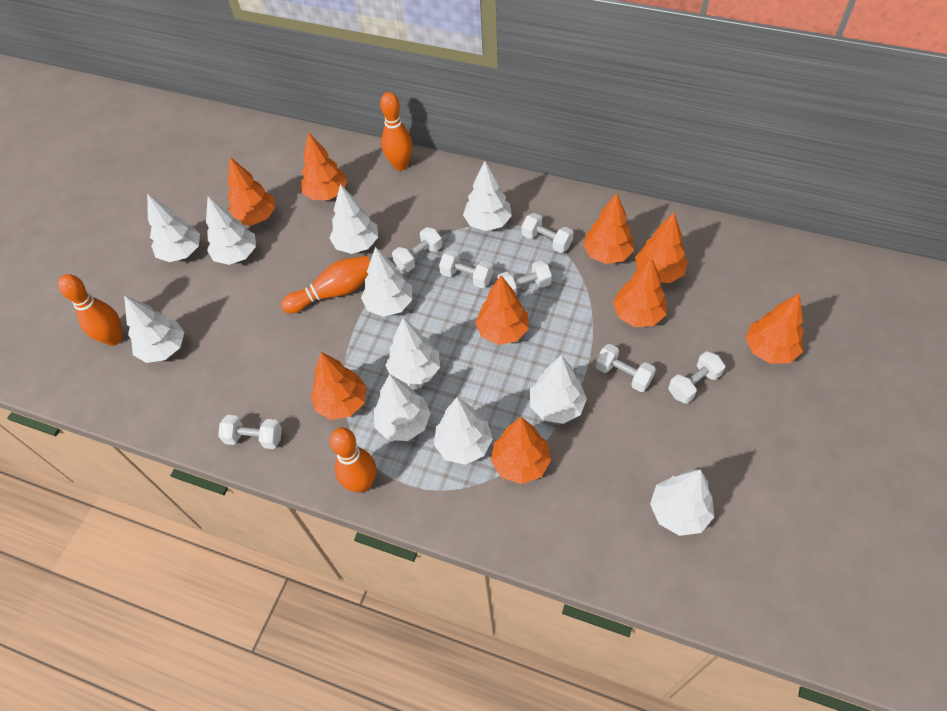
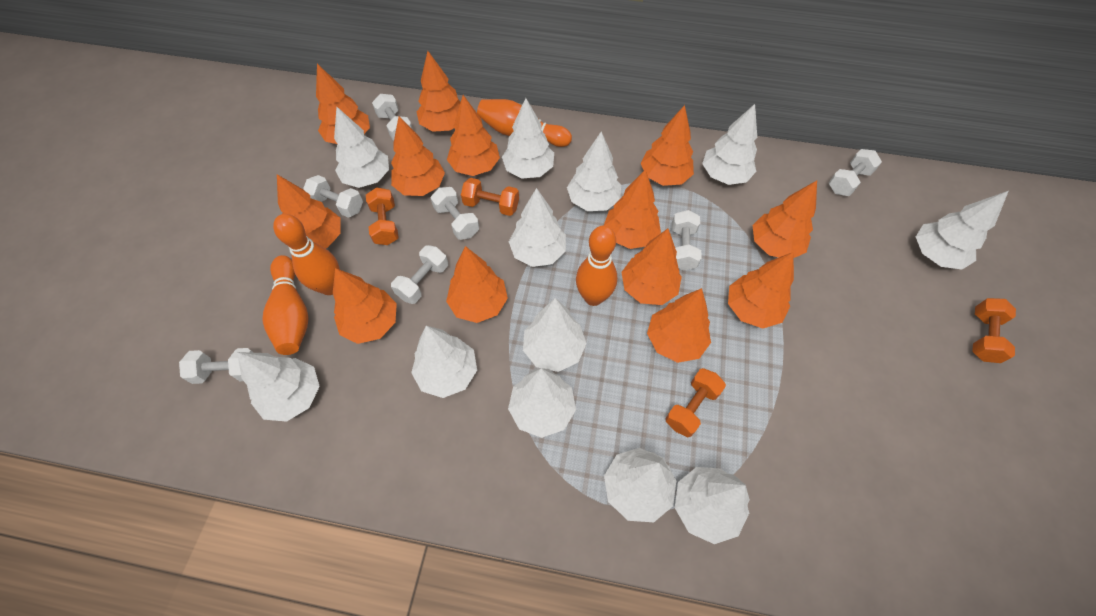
orange dumbbell: 0 -> 4
orange tree: 9 -> 13
white tree: 11 -> 12

